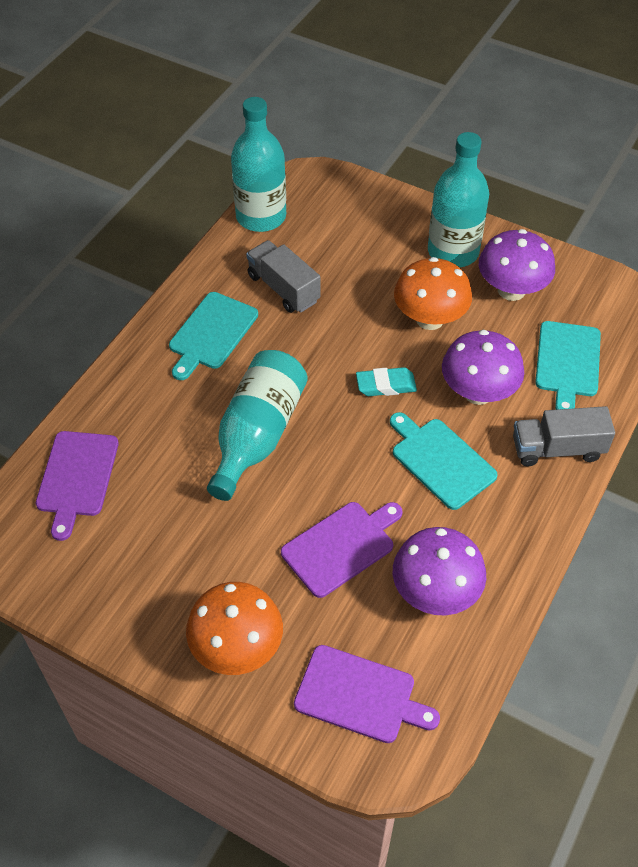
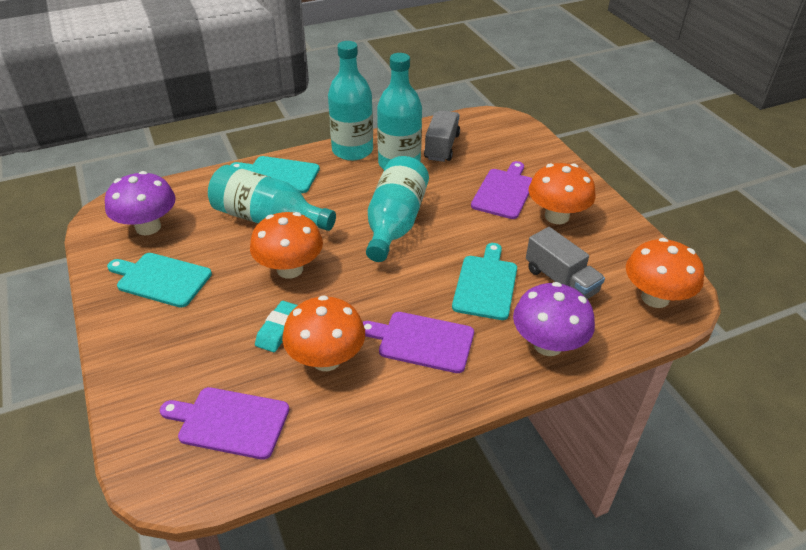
orange mushroom: 2 -> 4
purple mushroom: 3 -> 2
turquoise bottle: 3 -> 4

